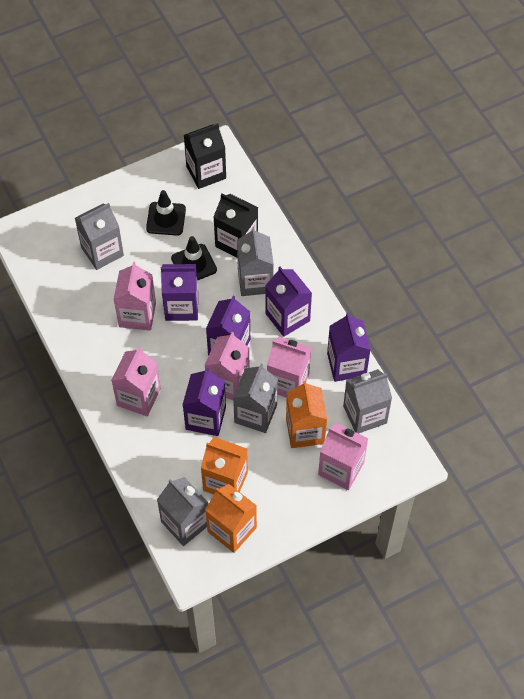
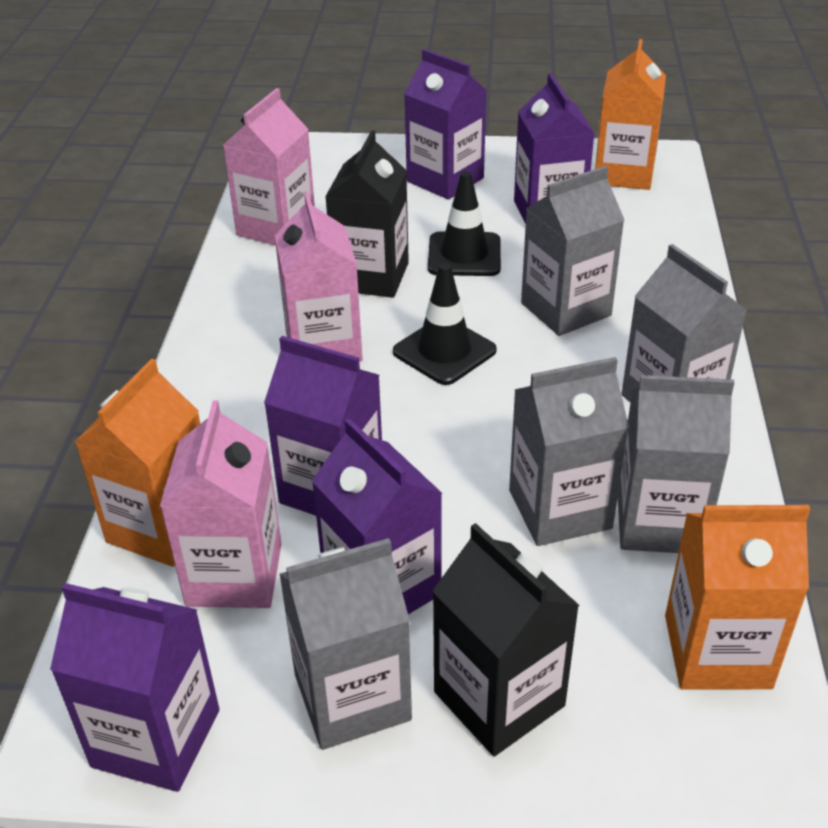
pink carton: 5 -> 3

